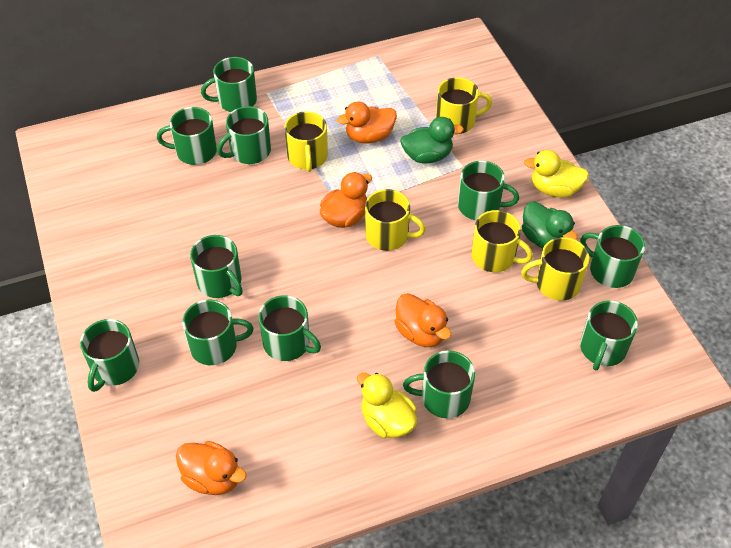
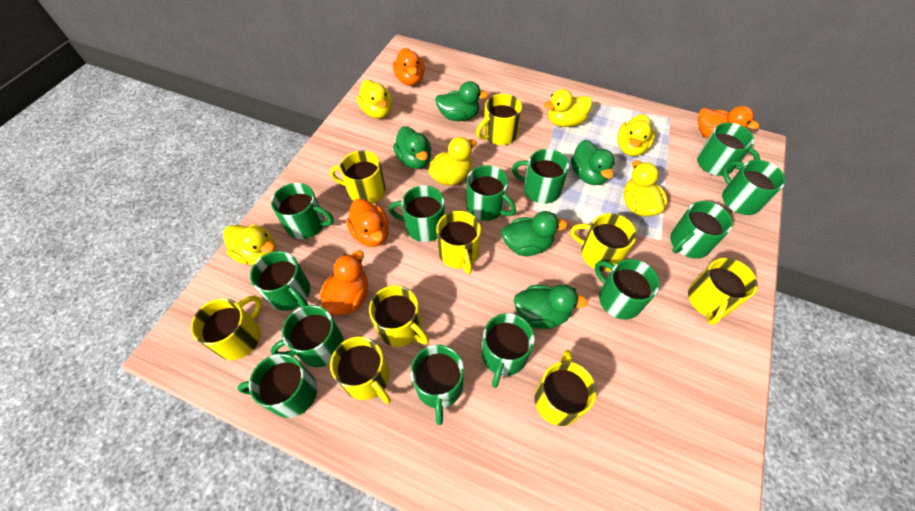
green duck: 2 -> 5
green mug: 11 -> 13
yellow duck: 2 -> 6
yellow mug: 5 -> 9

